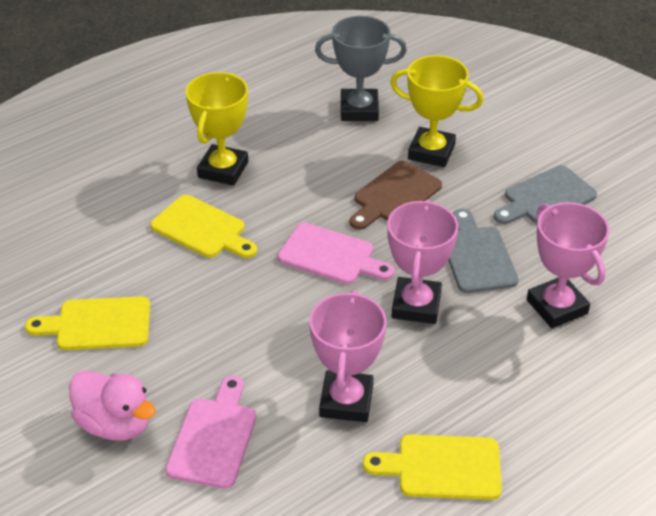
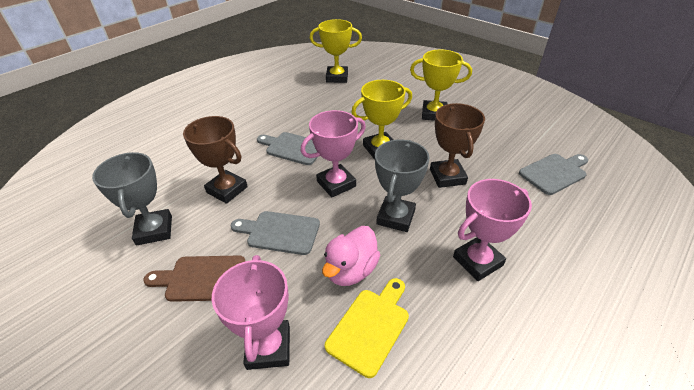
brown trophy: 0 -> 2
grey cutting board: 2 -> 3
grey trophy: 1 -> 2
pink cutting board: 2 -> 0
yellow cutting board: 3 -> 1
yellow trophy: 2 -> 3

